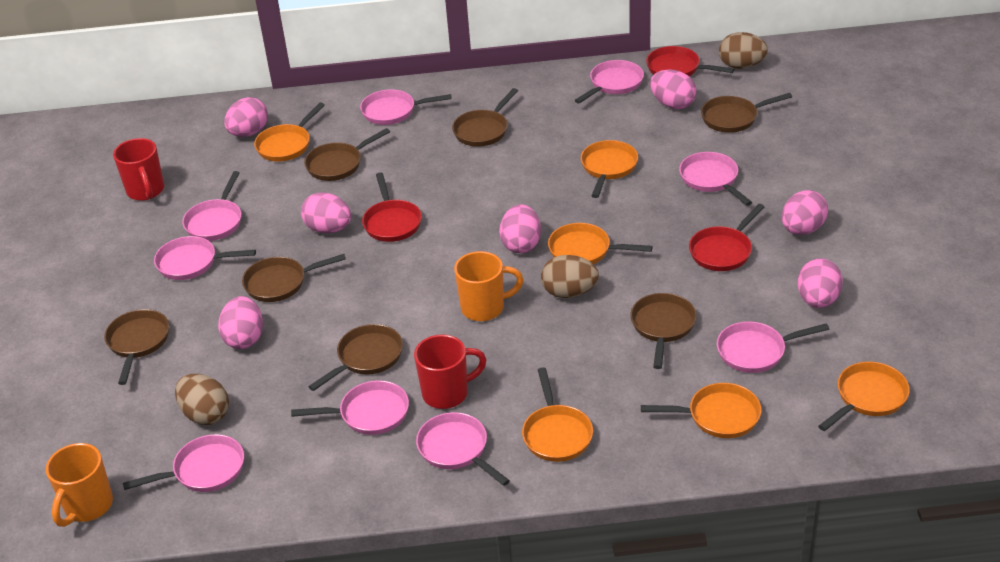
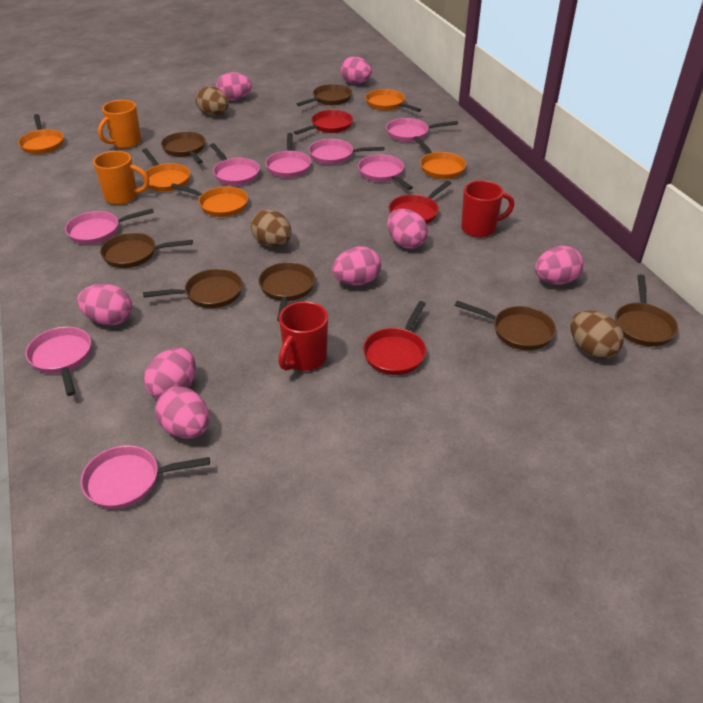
orange pan: 6 -> 5
pink egg: 7 -> 8
pink pan: 9 -> 8

